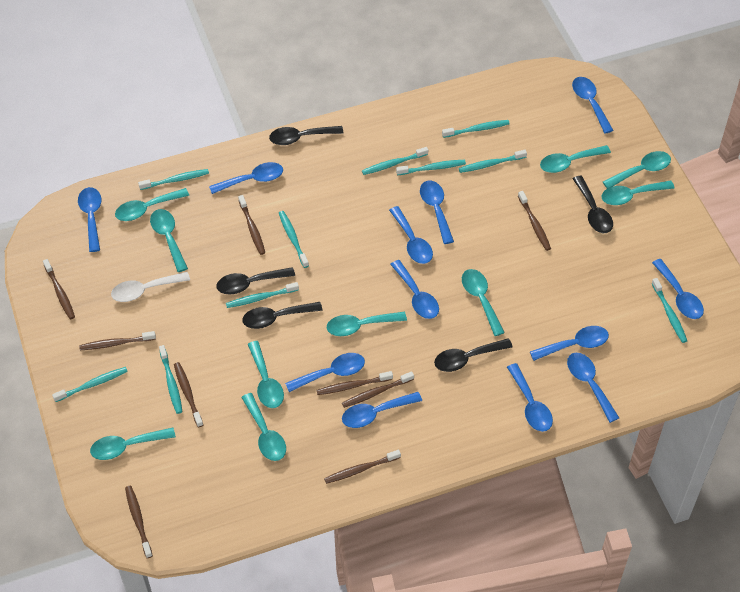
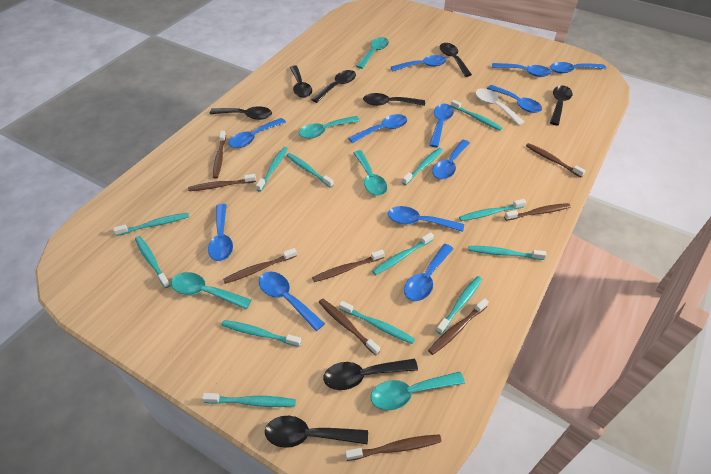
black spoon: 5 -> 8
turquoise spoon: 10 -> 5
turquoise toothbrush: 10 -> 13

